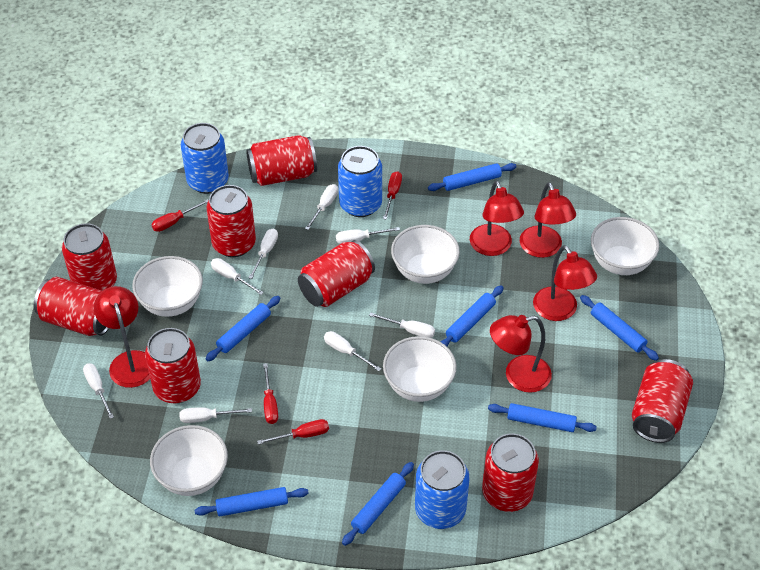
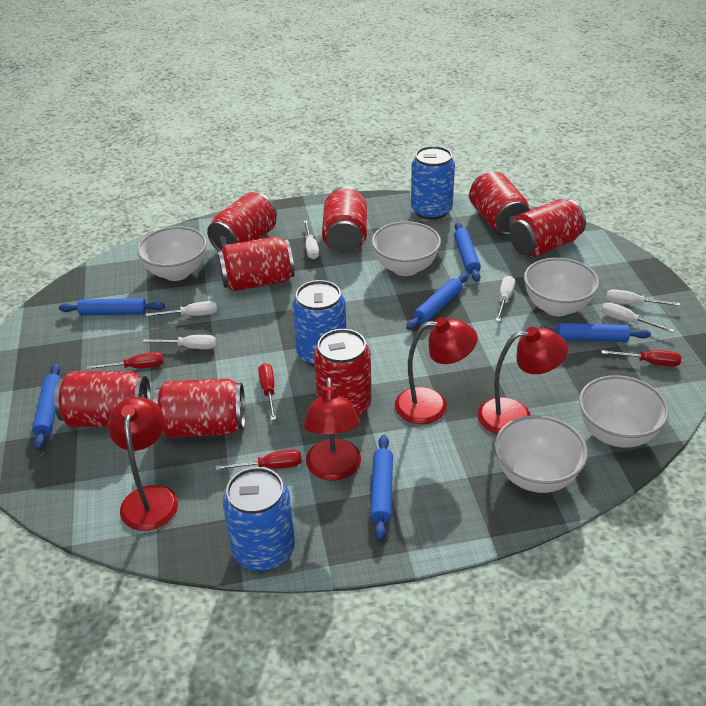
blue rolling pin: 7 -> 6
red lamp: 5 -> 4
white screwdriver: 8 -> 6

